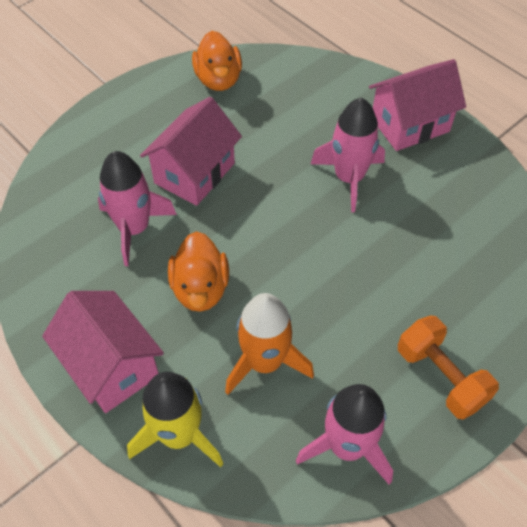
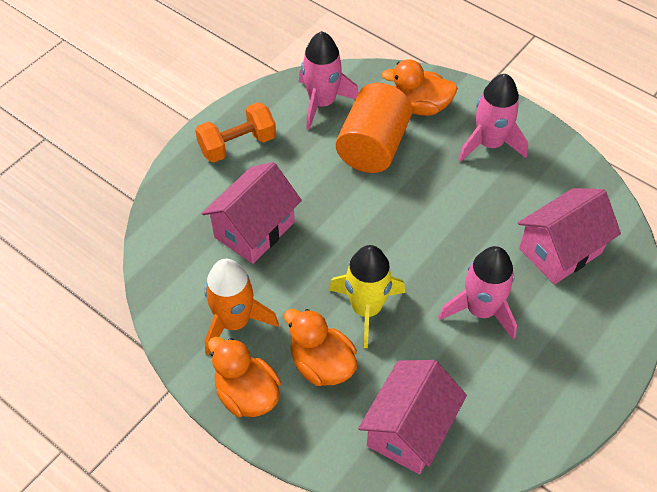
orange cylinder: 0 -> 1
orange duck: 2 -> 3

